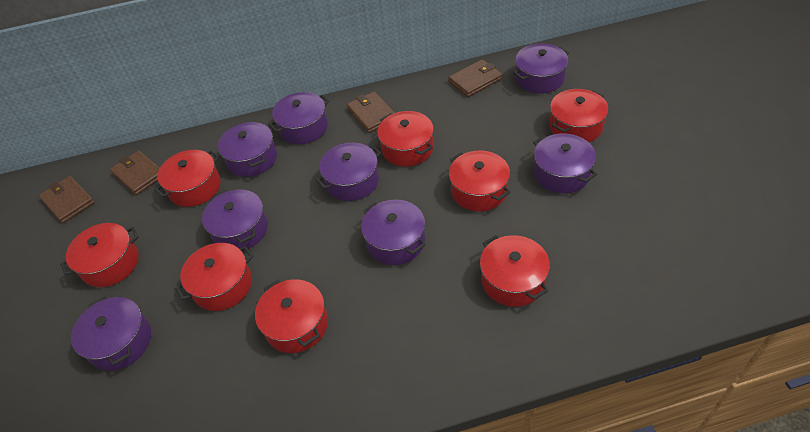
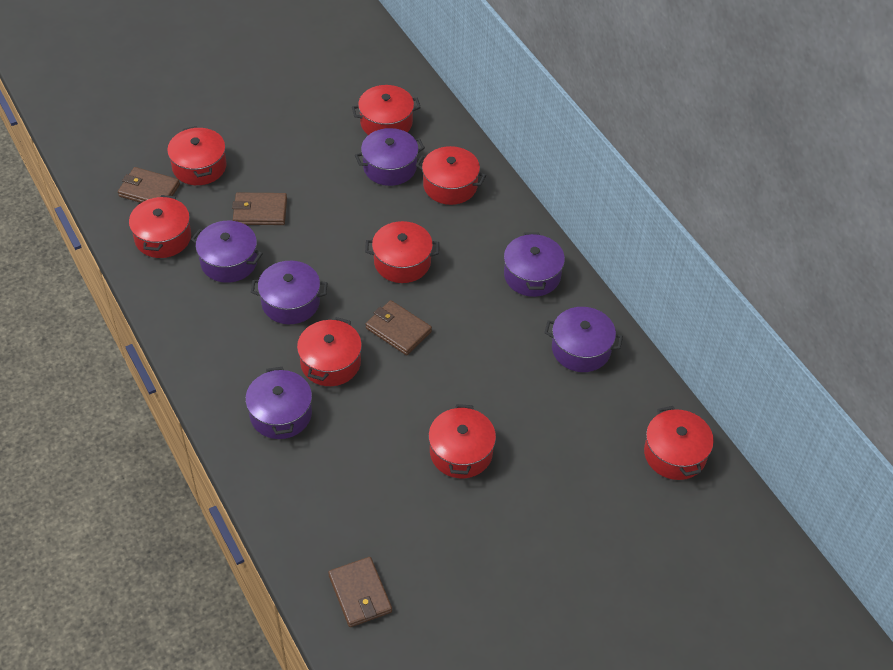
purple pot: 8 -> 6

